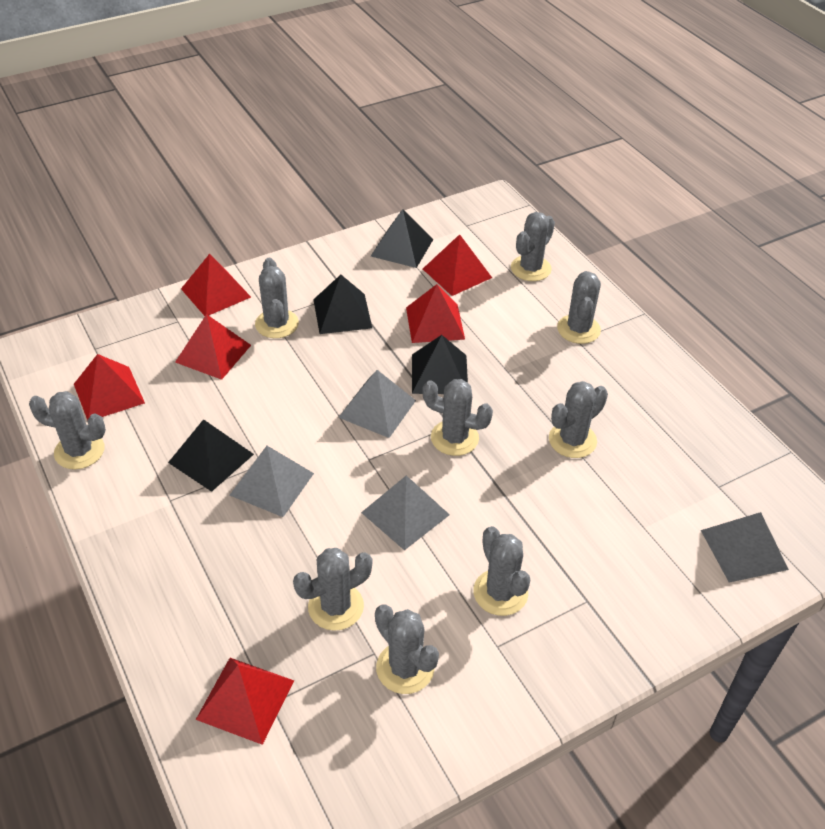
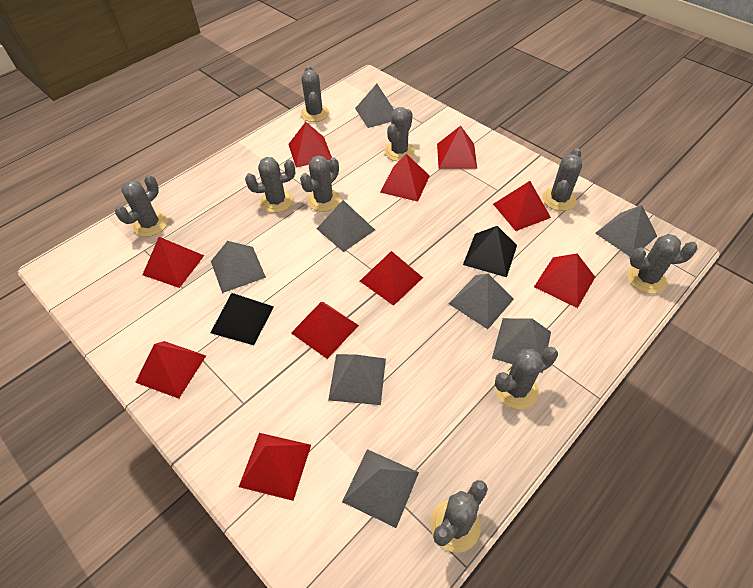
black pyramid: 4 -> 2
grey pyramid: 4 -> 8
red pyramid: 6 -> 10

